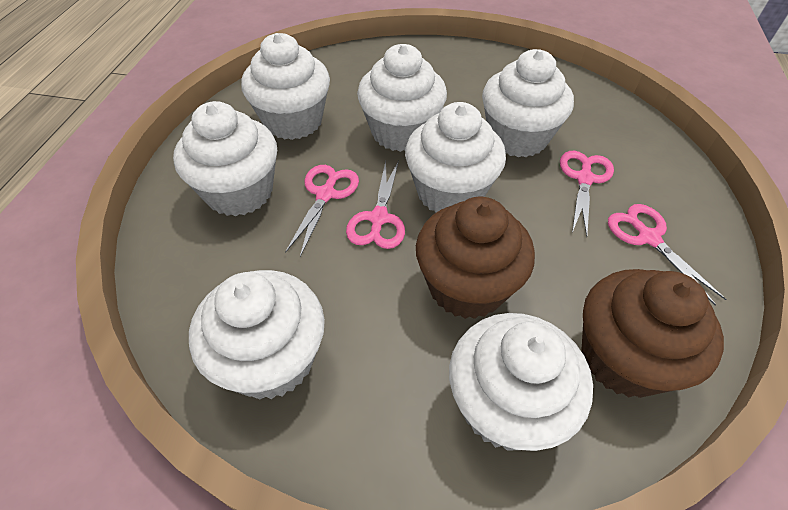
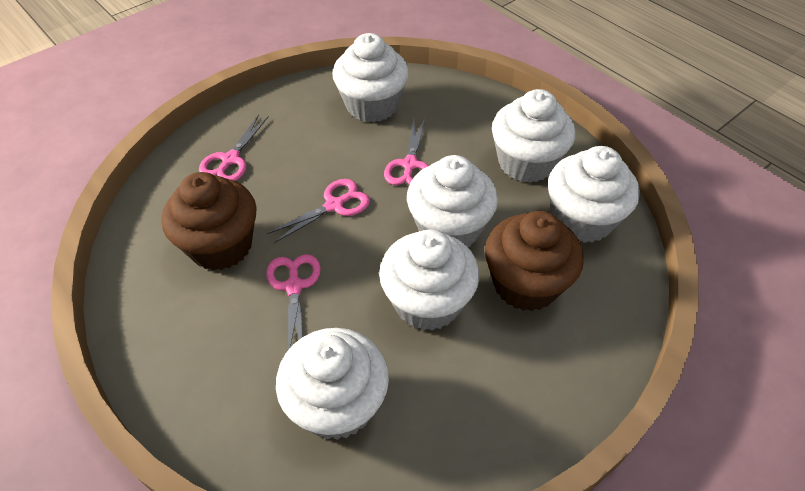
white cupcake: 7 -> 6

